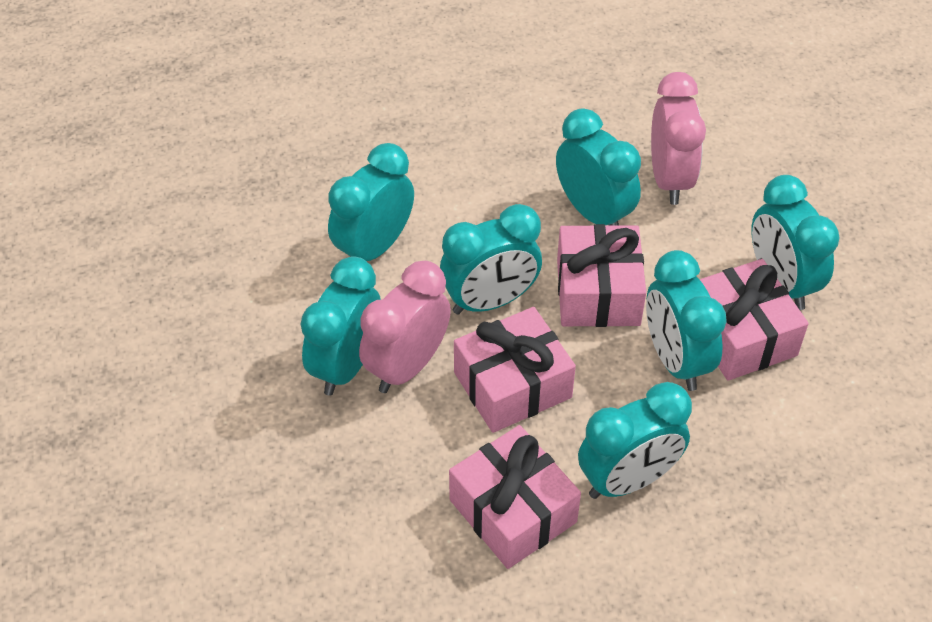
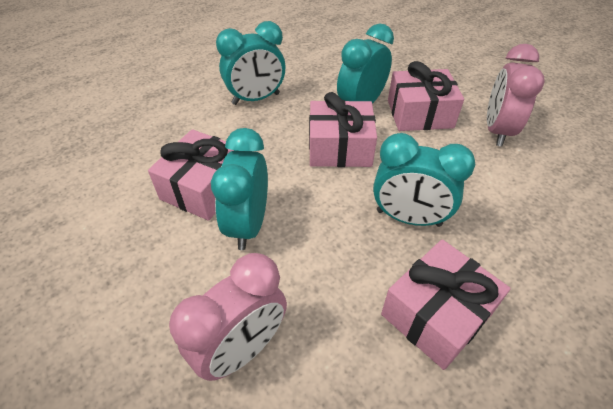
turquoise clock: 7 -> 4

